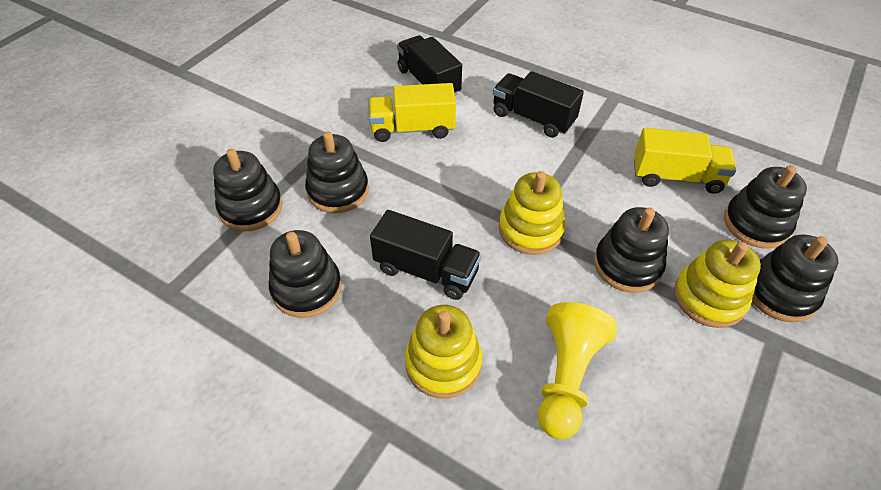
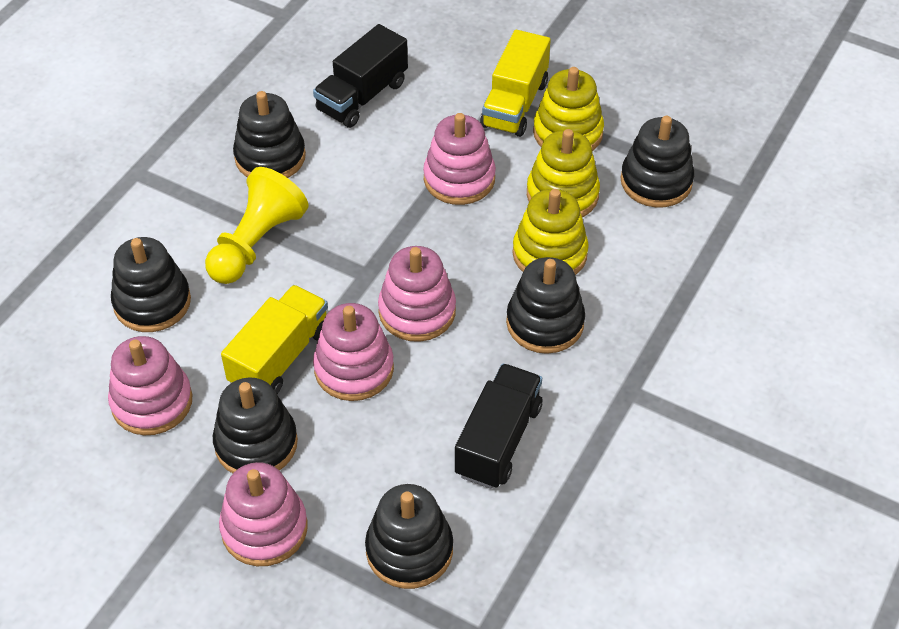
black truck: 3 -> 2
pink stacking toy: 0 -> 5

